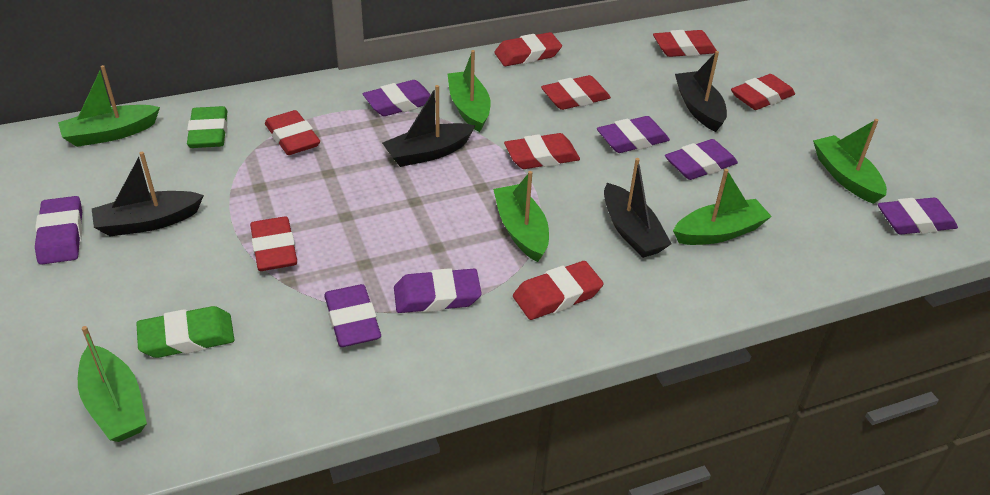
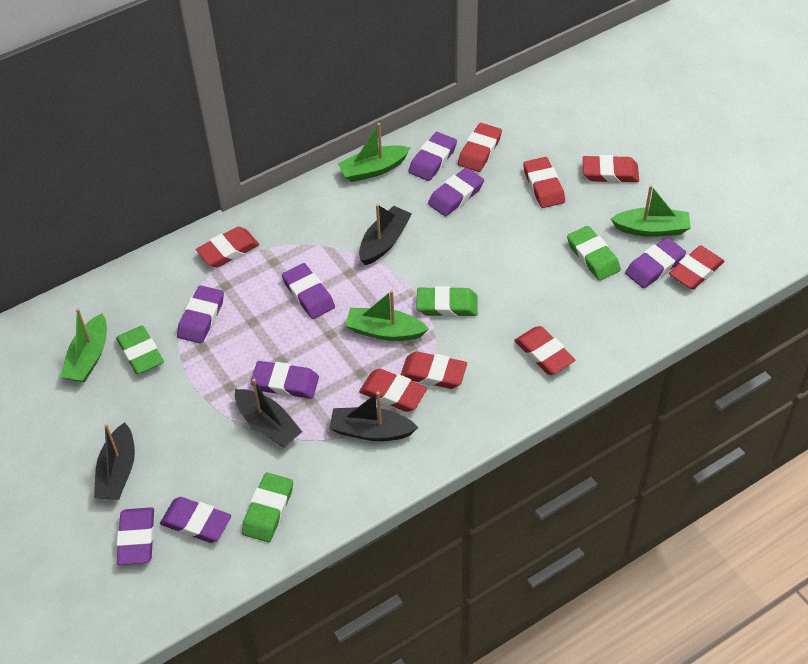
green boat: 6 -> 4
green eraser: 2 -> 4
purple eraser: 7 -> 8

